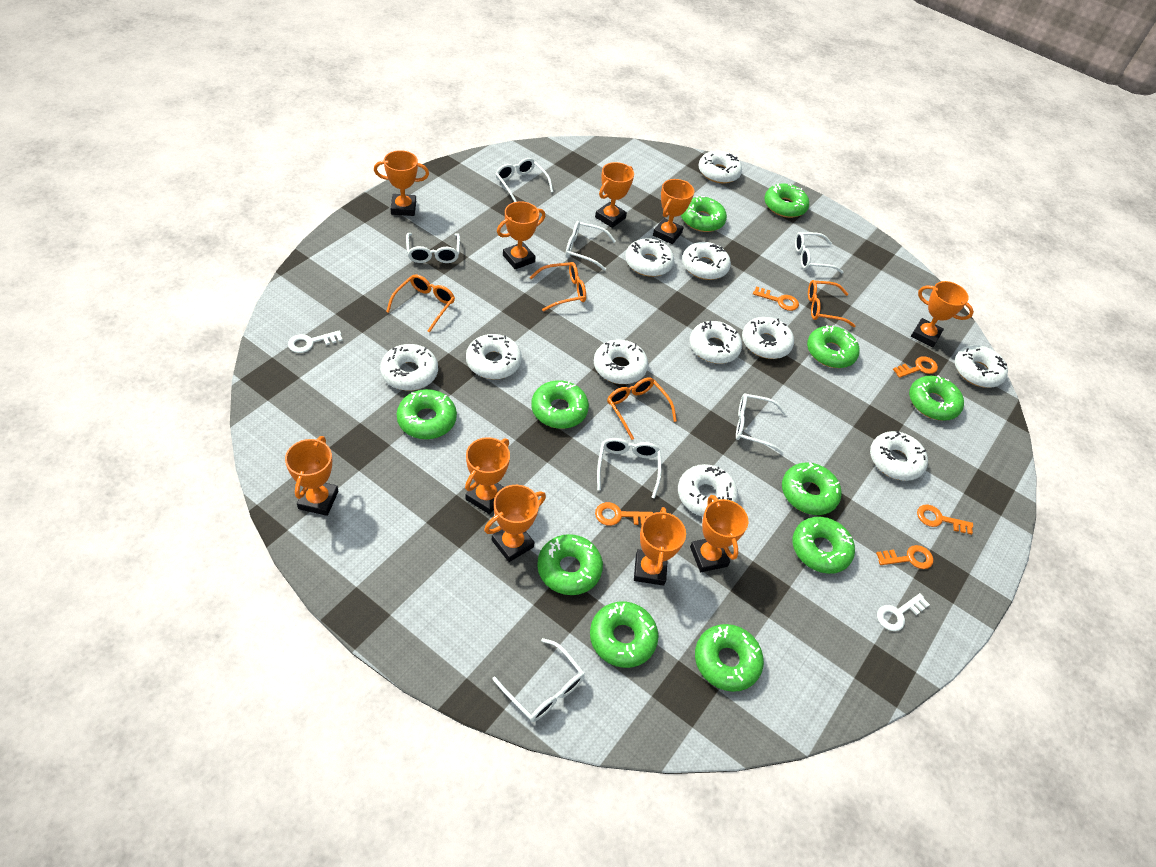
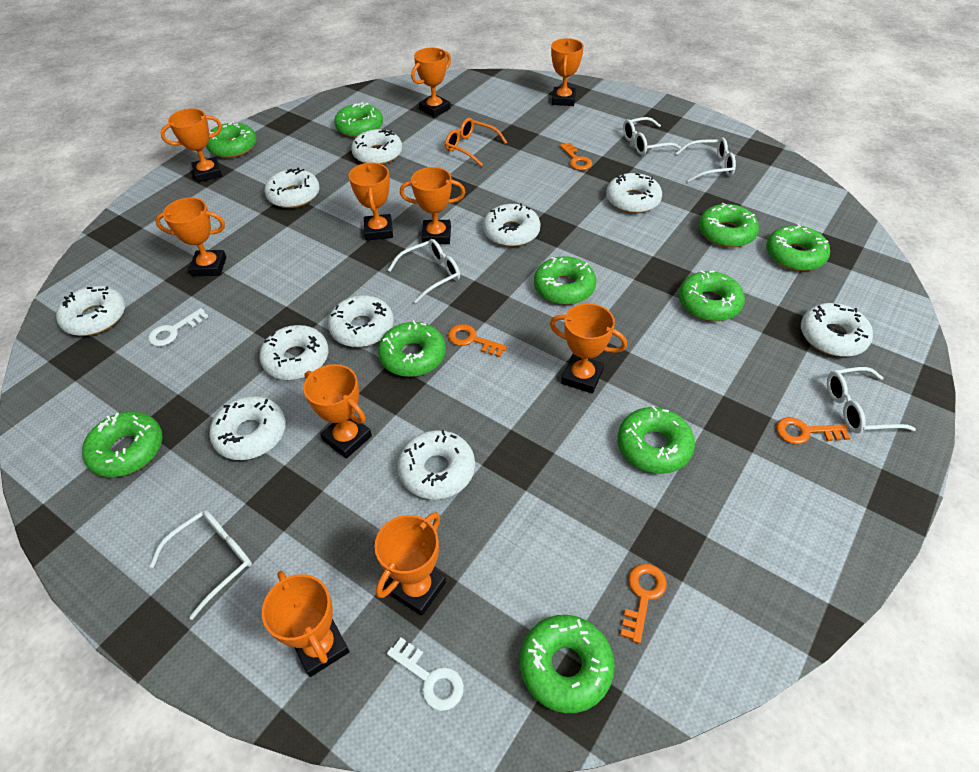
green donut: 11 -> 10
orange glasses: 4 -> 1
orange key: 5 -> 4
white donut: 11 -> 10
white glasses: 7 -> 5

